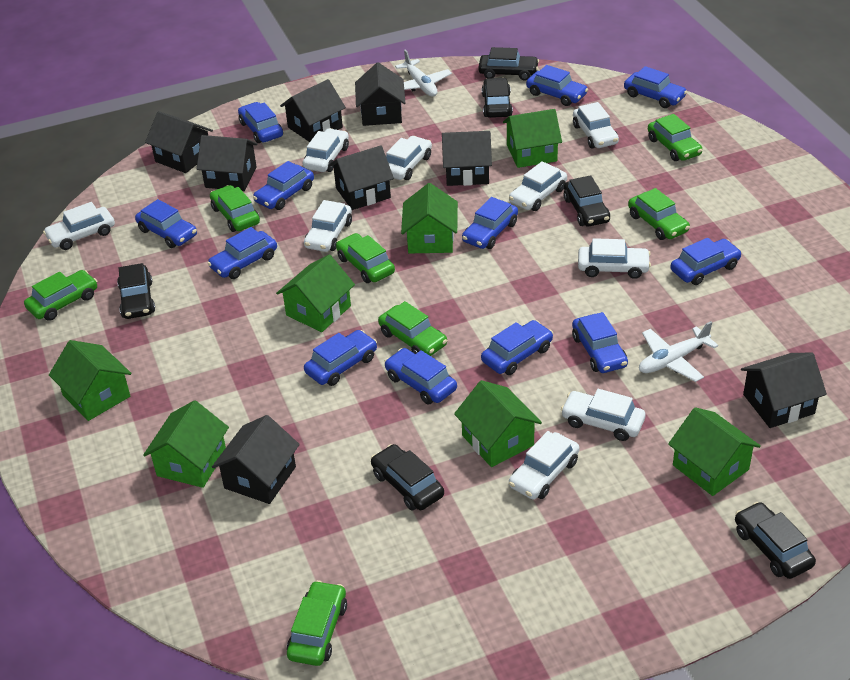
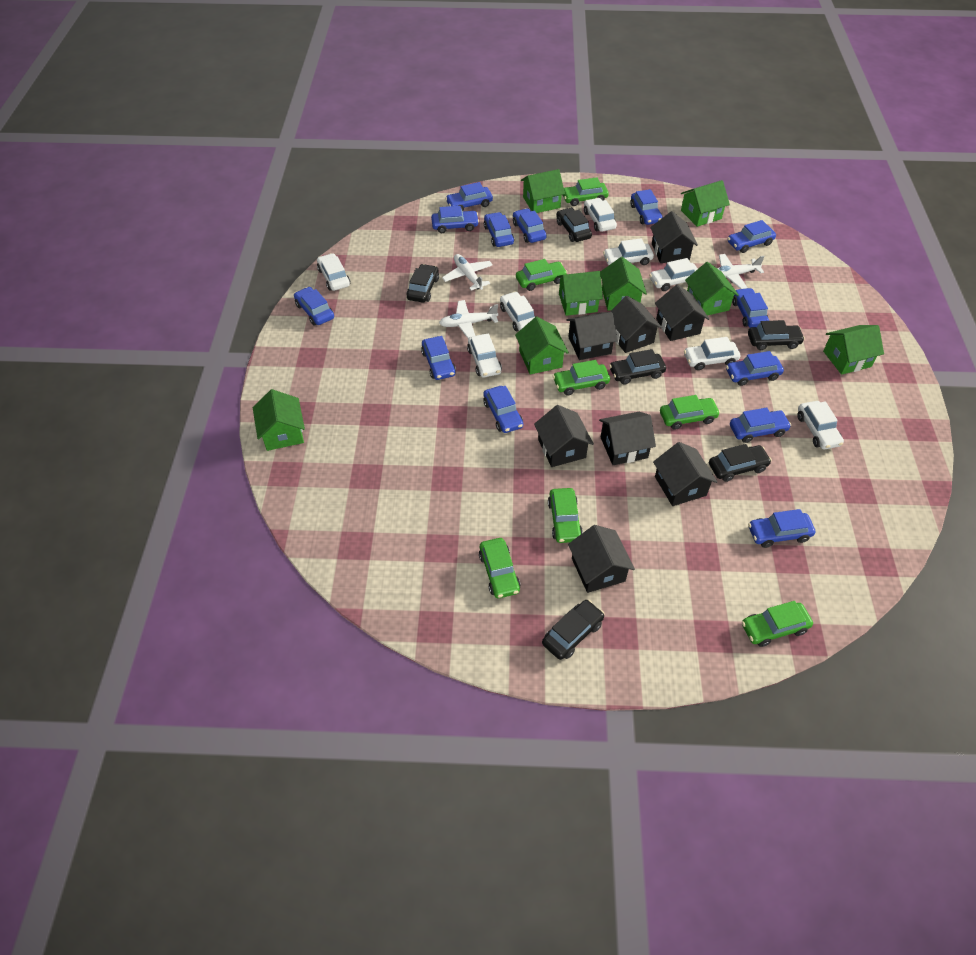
blue car: 12 -> 13
green house: 7 -> 8
white car: 9 -> 8
white plane: 2 -> 3

